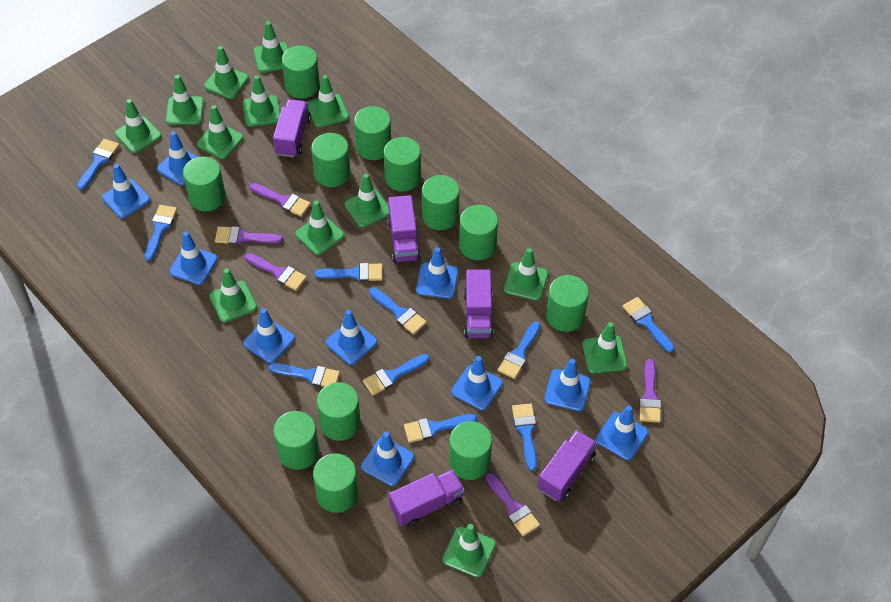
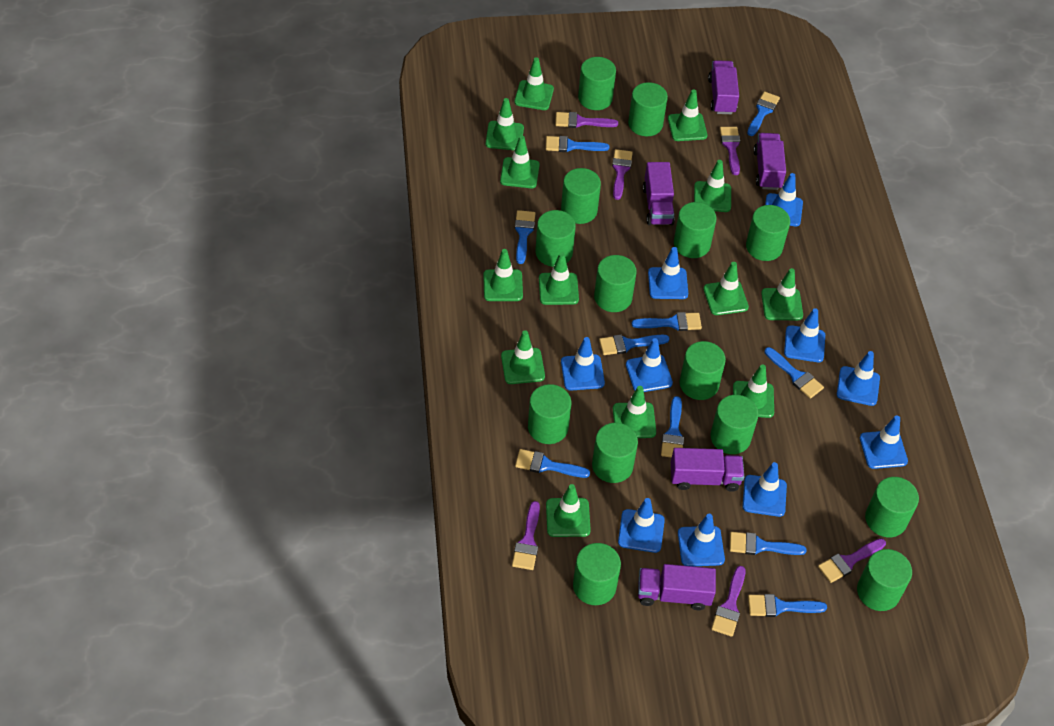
green cylinder: 12 -> 14
purple brush: 5 -> 6

